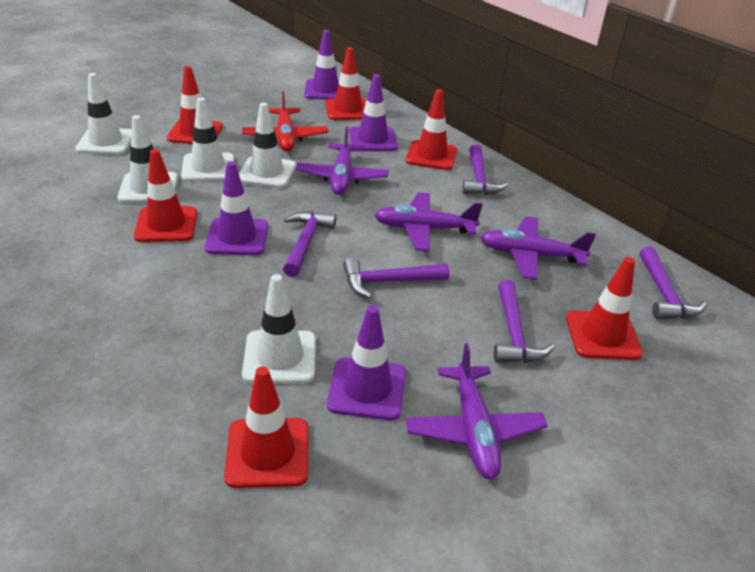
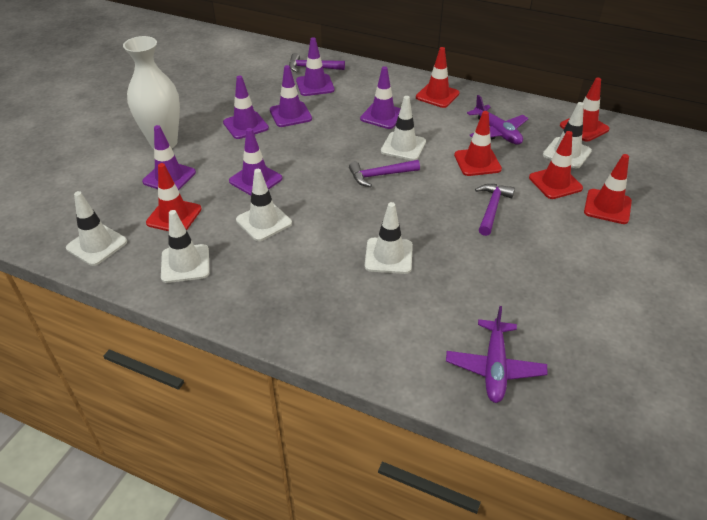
purple hammer: 5 -> 3
purple plane: 4 -> 2
purple traffic cone: 4 -> 6
red plane: 1 -> 0
white traffic cone: 5 -> 6
white vase: 0 -> 1

